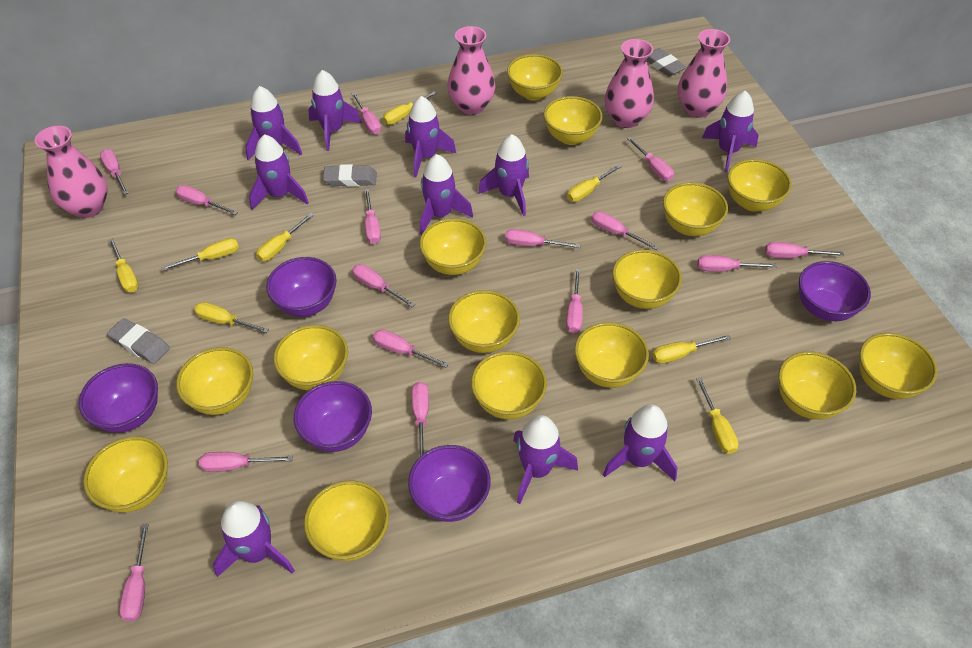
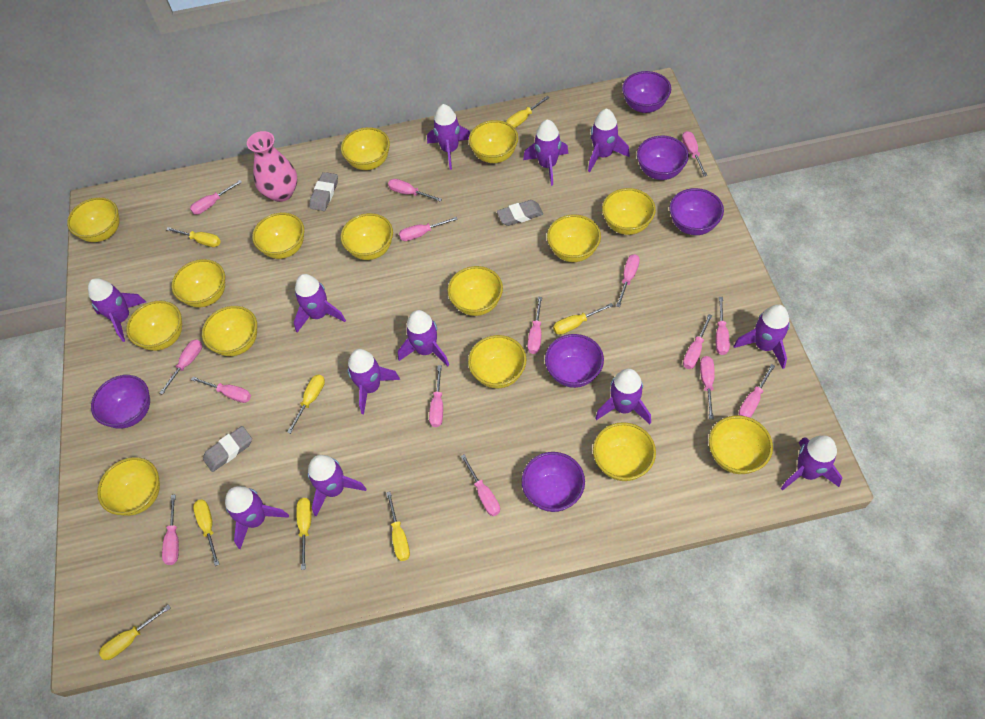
pink vase: 4 -> 1
purple bowl: 5 -> 6
purple rocket: 10 -> 12

